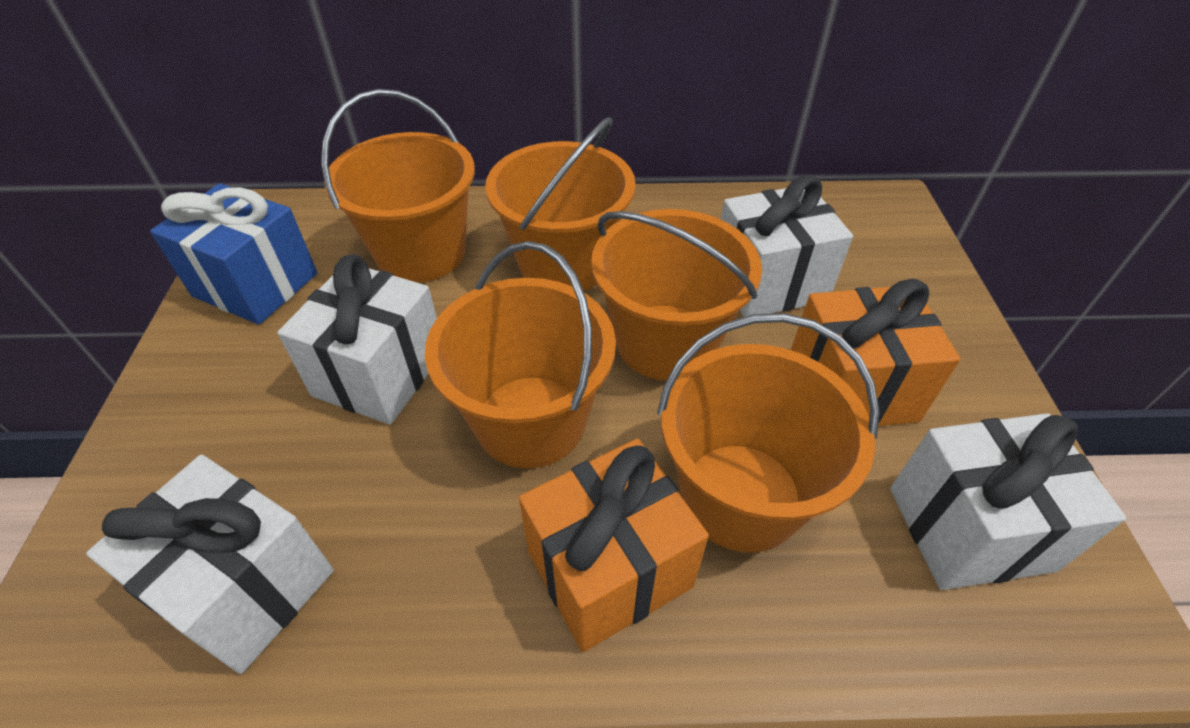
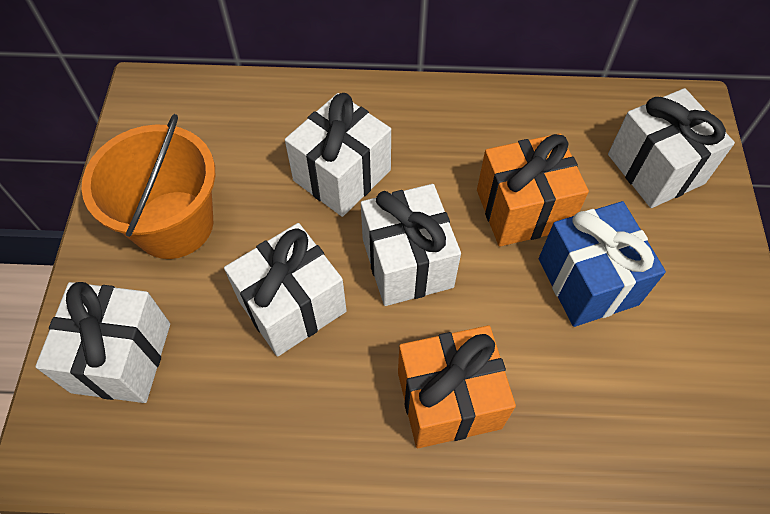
orange bucket: 5 -> 1
white gift: 4 -> 5

